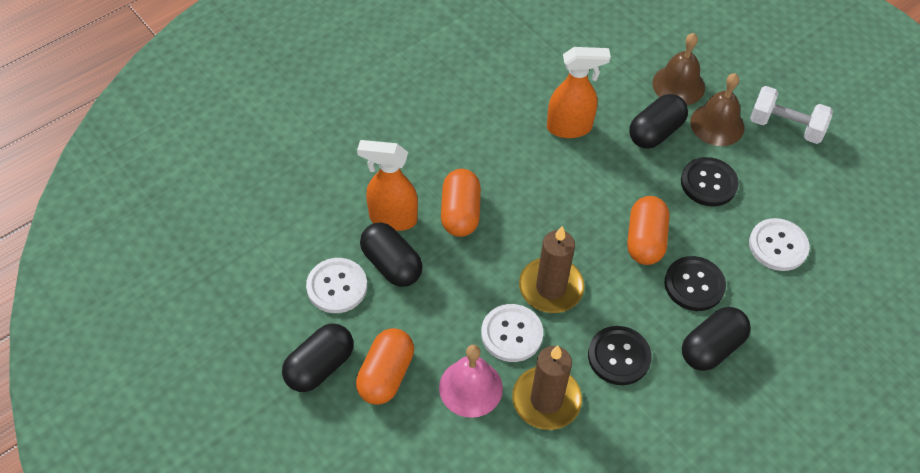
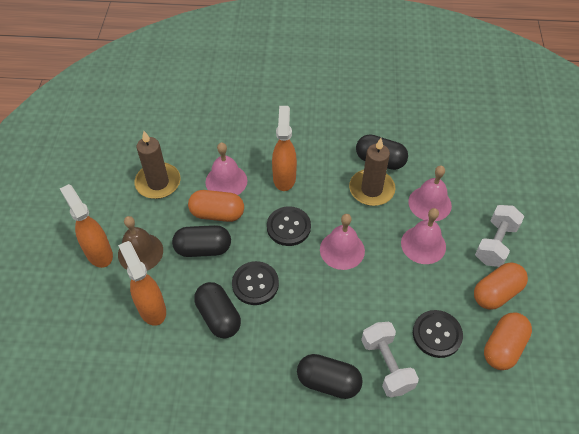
brown bell: 2 -> 1
orange spray bottle: 2 -> 3
pink bell: 1 -> 4
white button: 3 -> 0
white dumbbell: 1 -> 2

